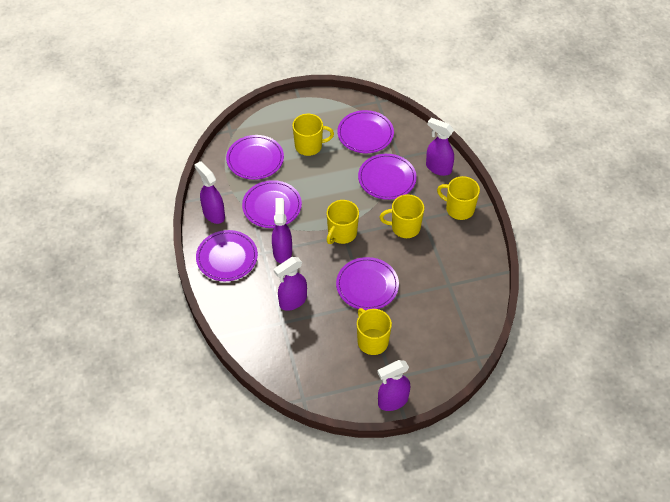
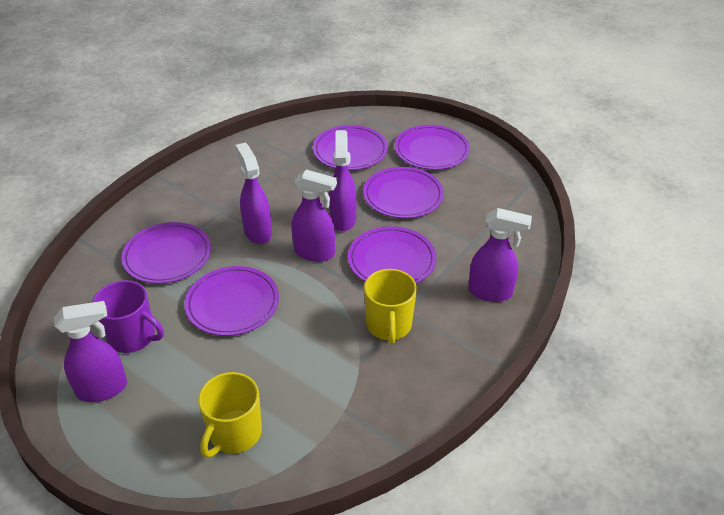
purple mug: 0 -> 1
yellow mug: 5 -> 2

